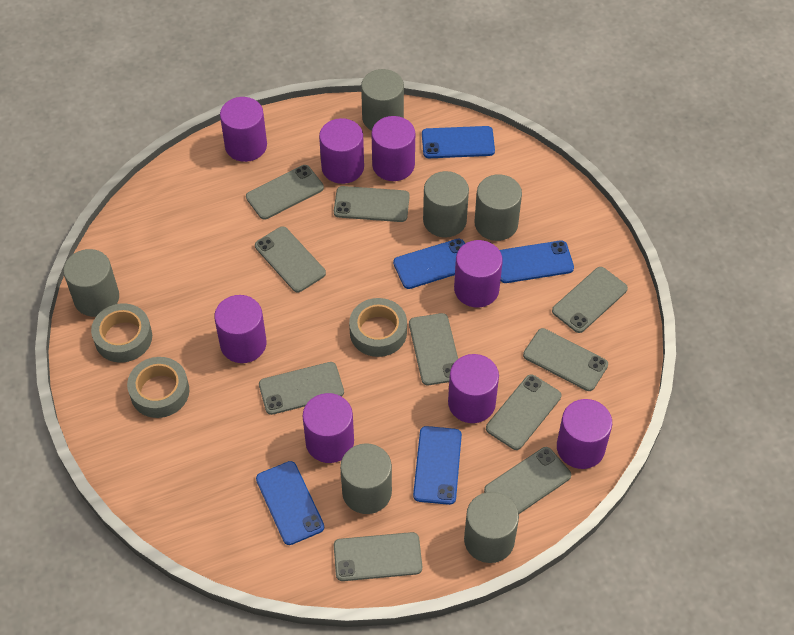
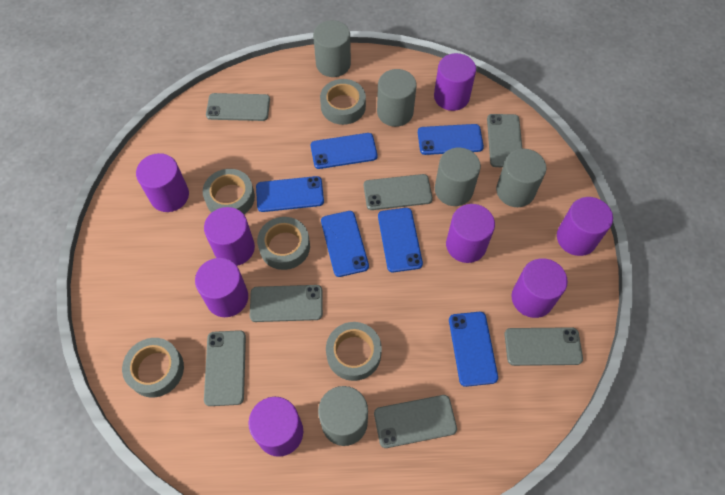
blue phone: 5 -> 6
grey cylinder: 6 -> 5
grey phone: 10 -> 7
grey tape: 3 -> 5

